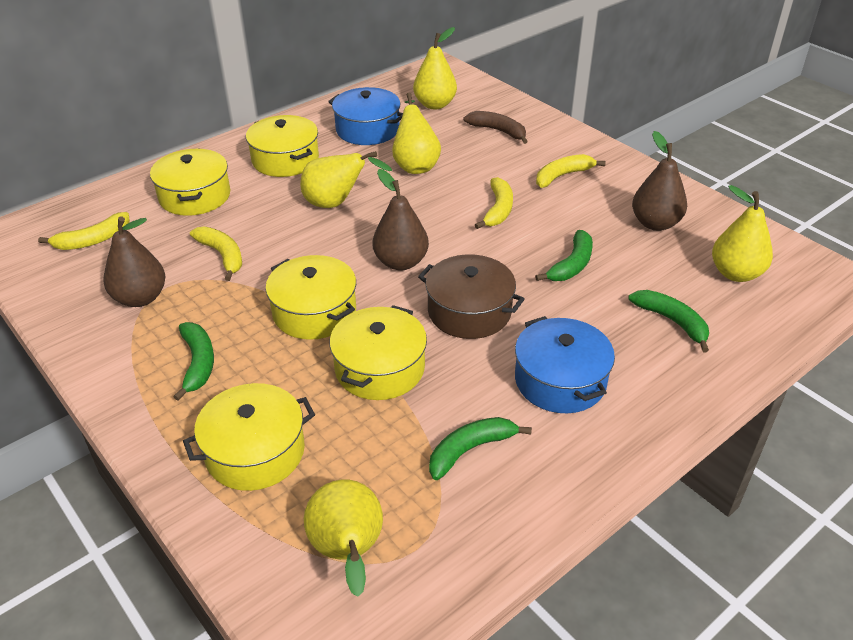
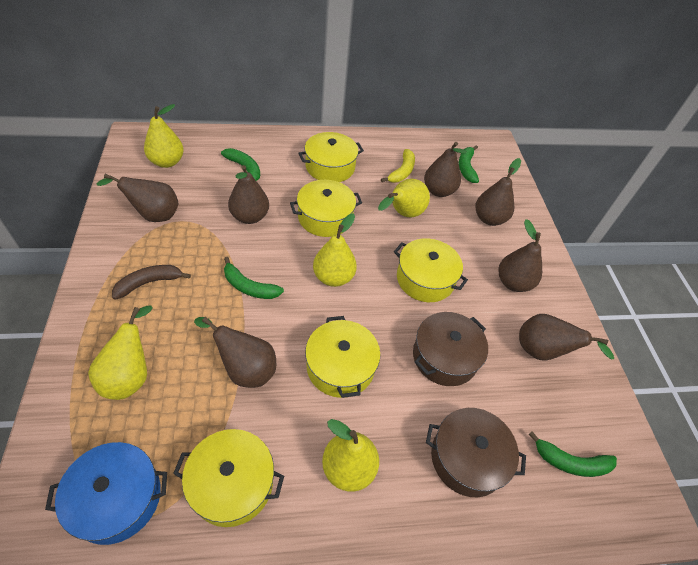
blue pot: 2 -> 1
brown pear: 3 -> 7
brown pot: 1 -> 2
yellow banana: 4 -> 1

